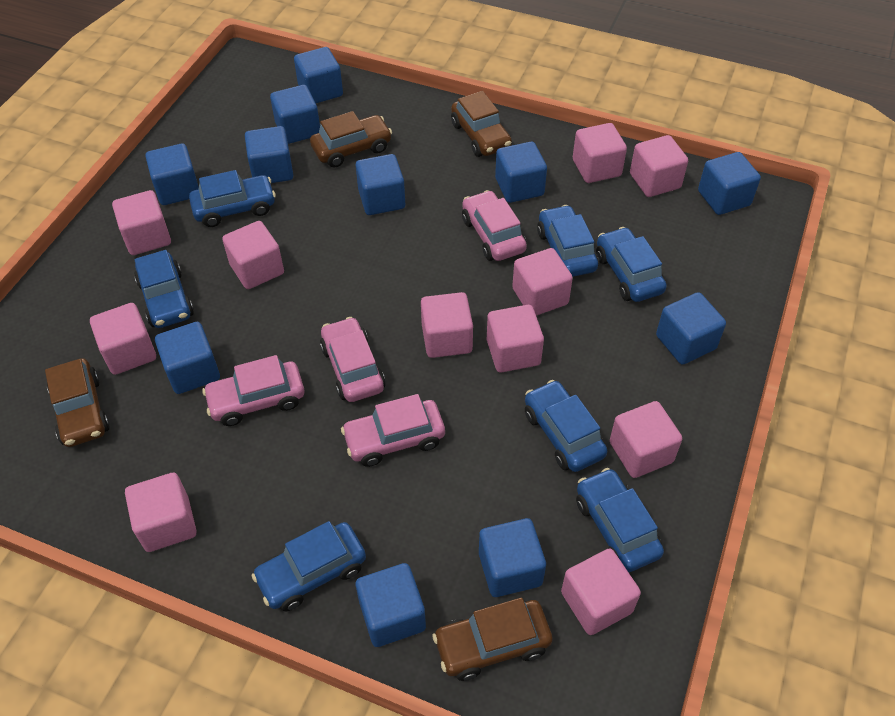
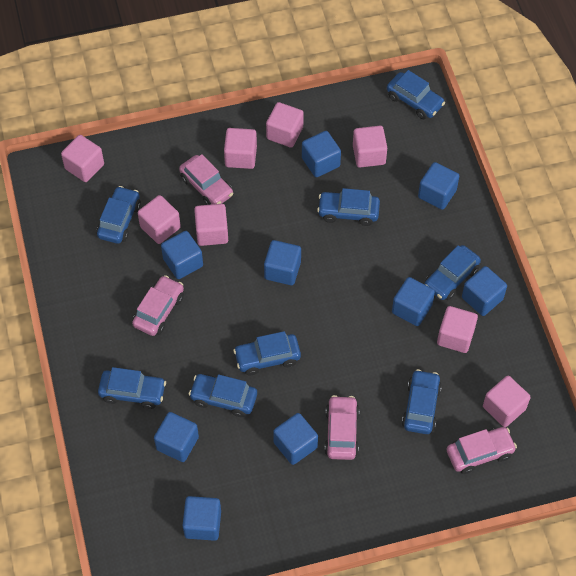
blue car: 7 -> 8
blue cube: 11 -> 9
brown car: 4 -> 0
pink cube: 11 -> 8

